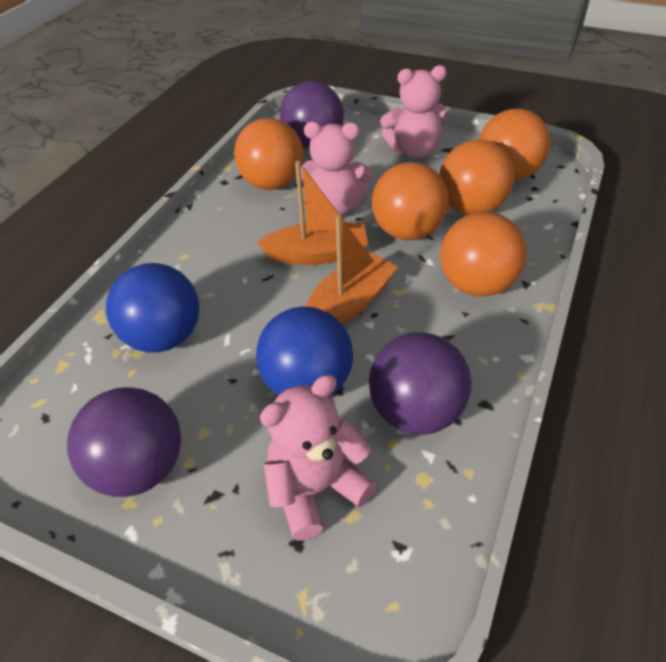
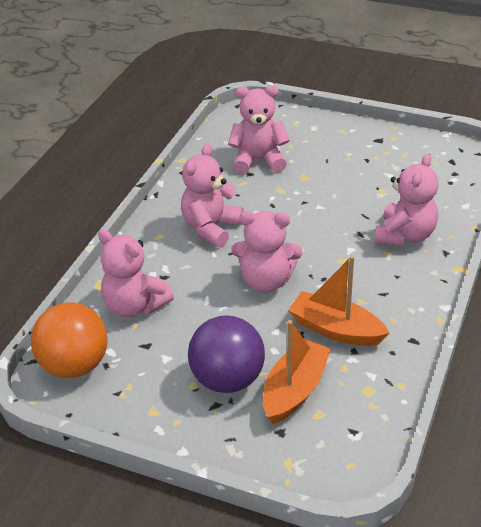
blue ball: 2 -> 0
orange ball: 5 -> 1
pink teddy bear: 3 -> 5
purple ball: 3 -> 1

